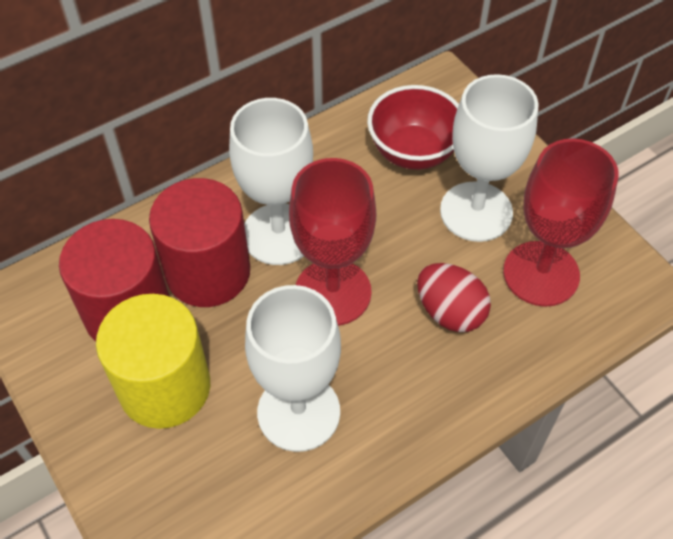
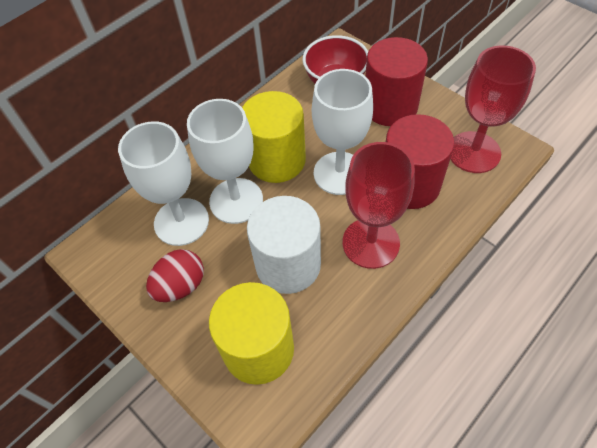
white cylinder: 0 -> 1
yellow cylinder: 1 -> 2

